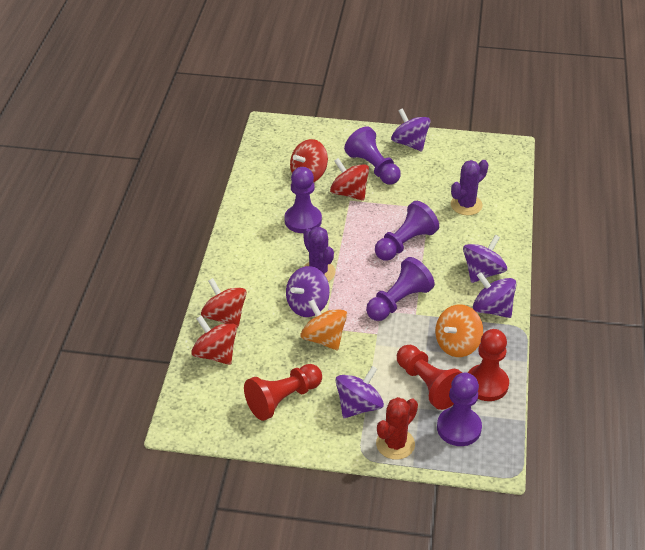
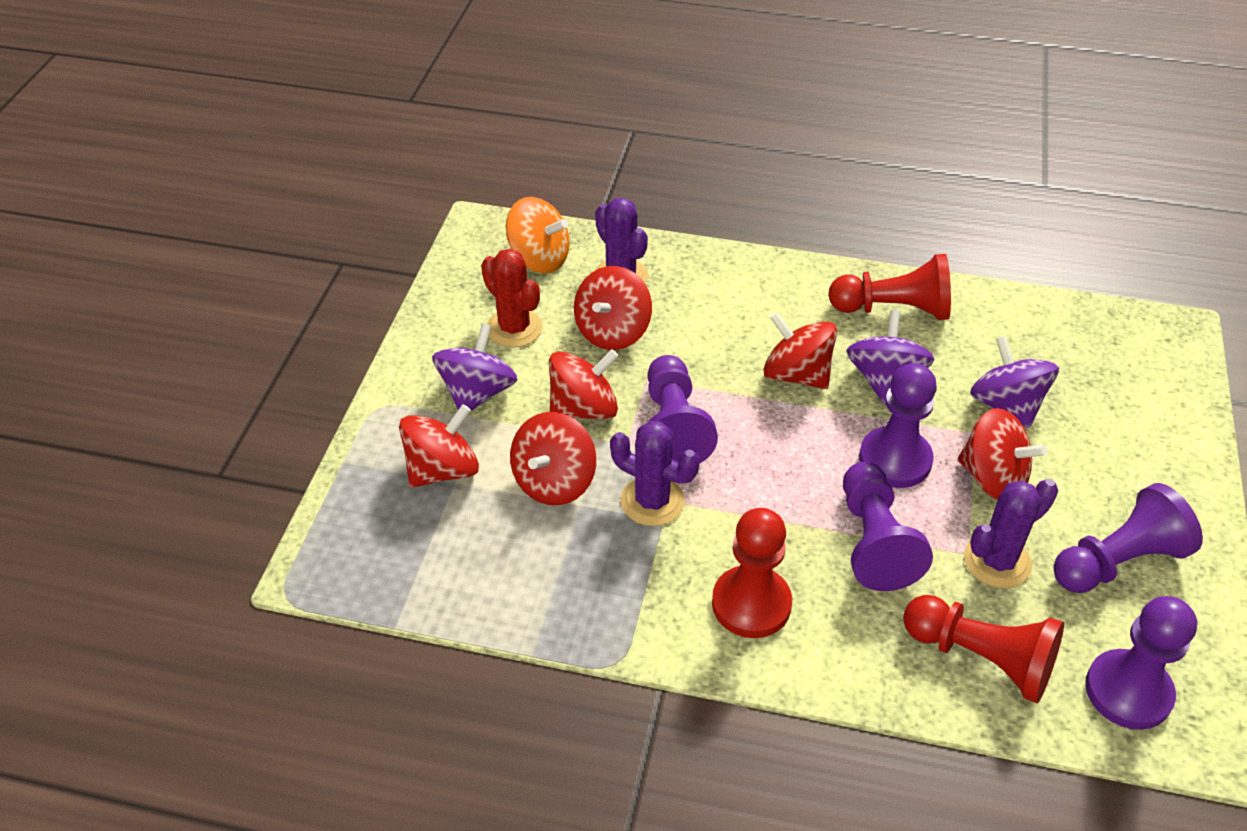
orange spinning top: 2 -> 1
purple cactus: 2 -> 3
purple spinning top: 5 -> 3
red spinning top: 4 -> 6

